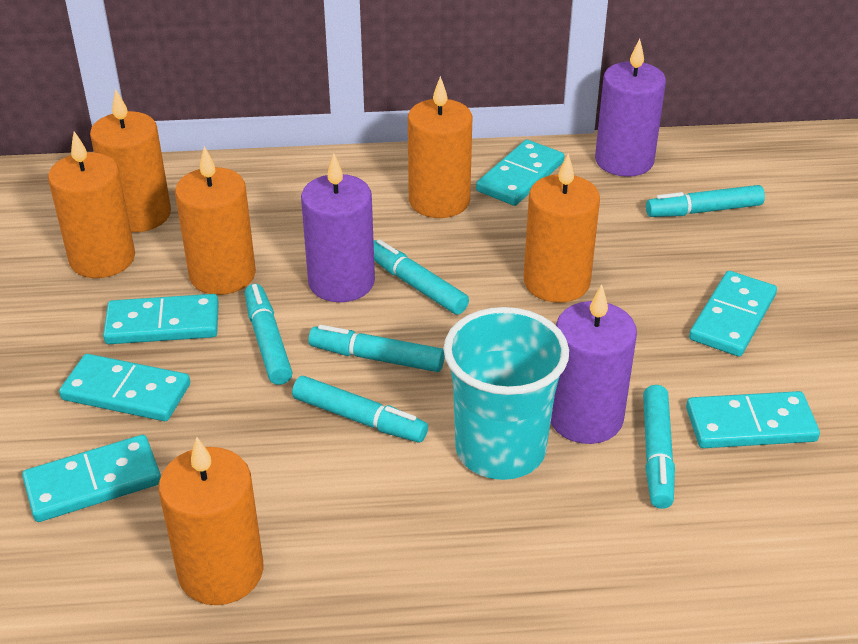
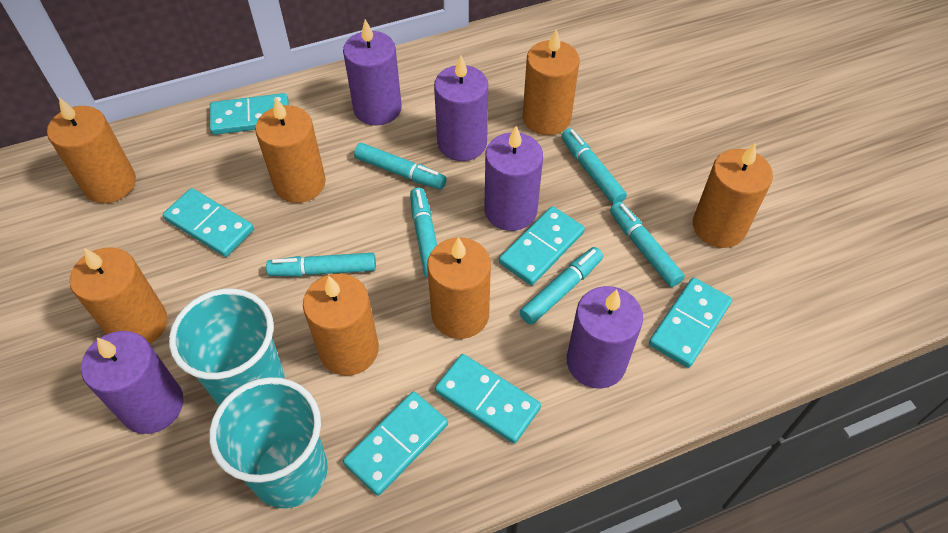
orange candle: 6 -> 7
purple candle: 3 -> 5
turquoise cup: 1 -> 2

